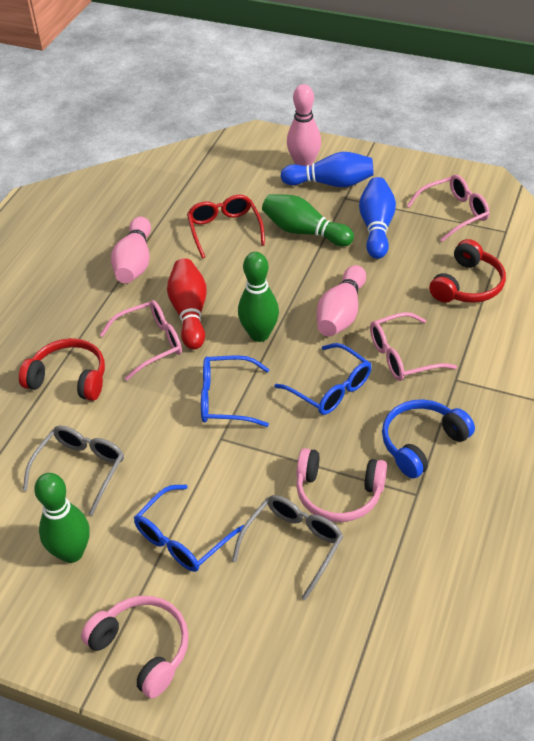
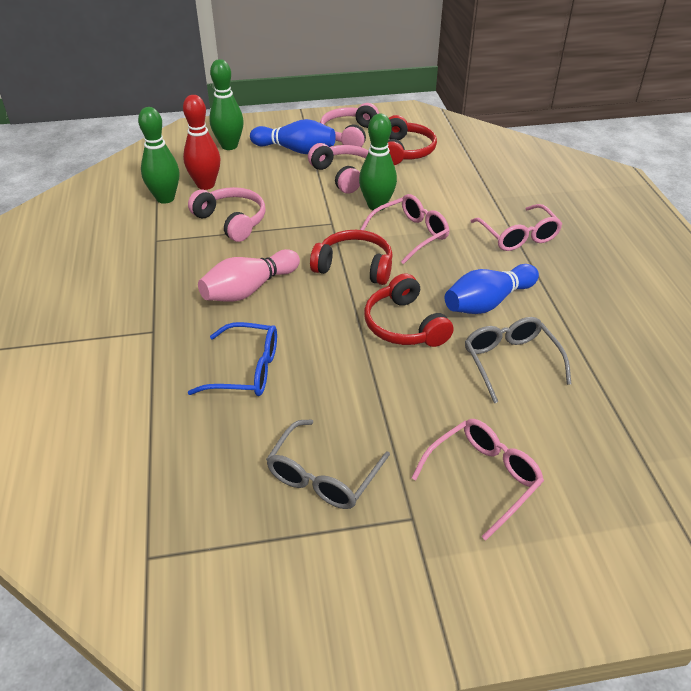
blue glasses: 3 -> 1
blue headphones: 1 -> 0
pink bowling pin: 3 -> 1
pink headphones: 2 -> 3
red glasses: 1 -> 0
red headphones: 2 -> 3

